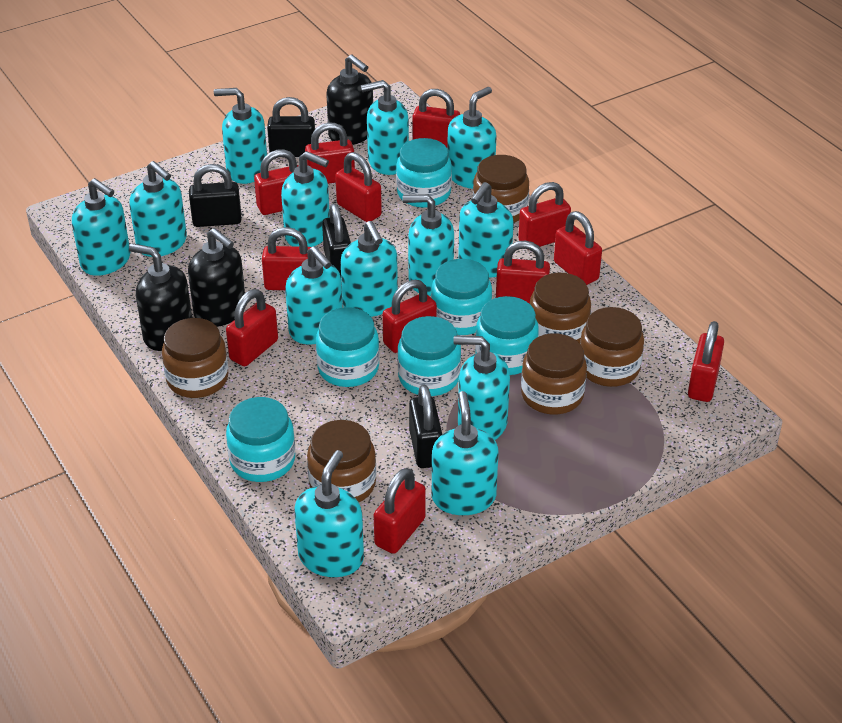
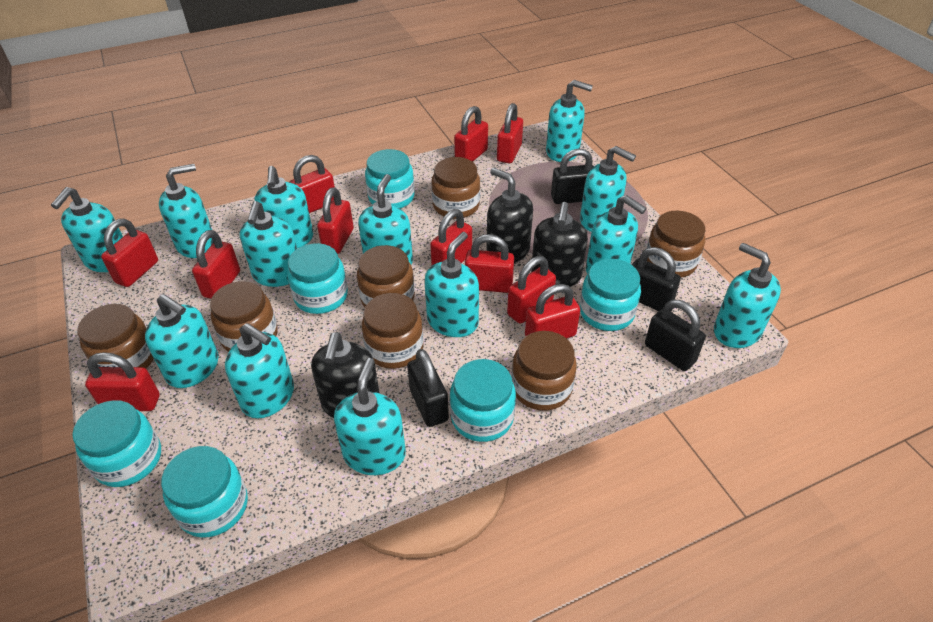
brown jar: 6 -> 7
red padlock: 12 -> 11

